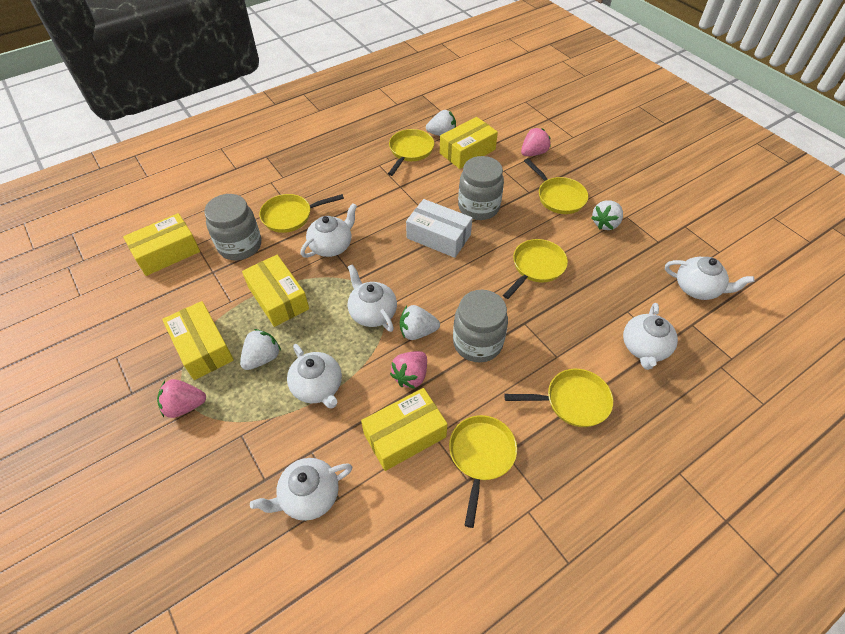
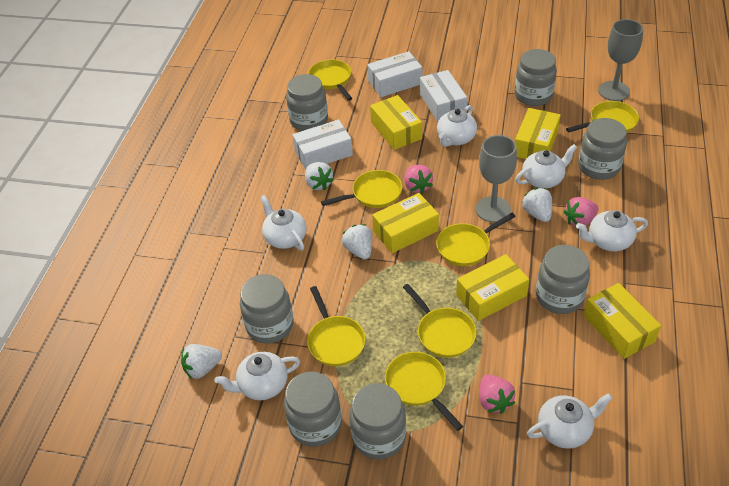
grey goblet: 0 -> 2
grey jar: 3 -> 7
white box: 1 -> 3
yellow pan: 6 -> 7

